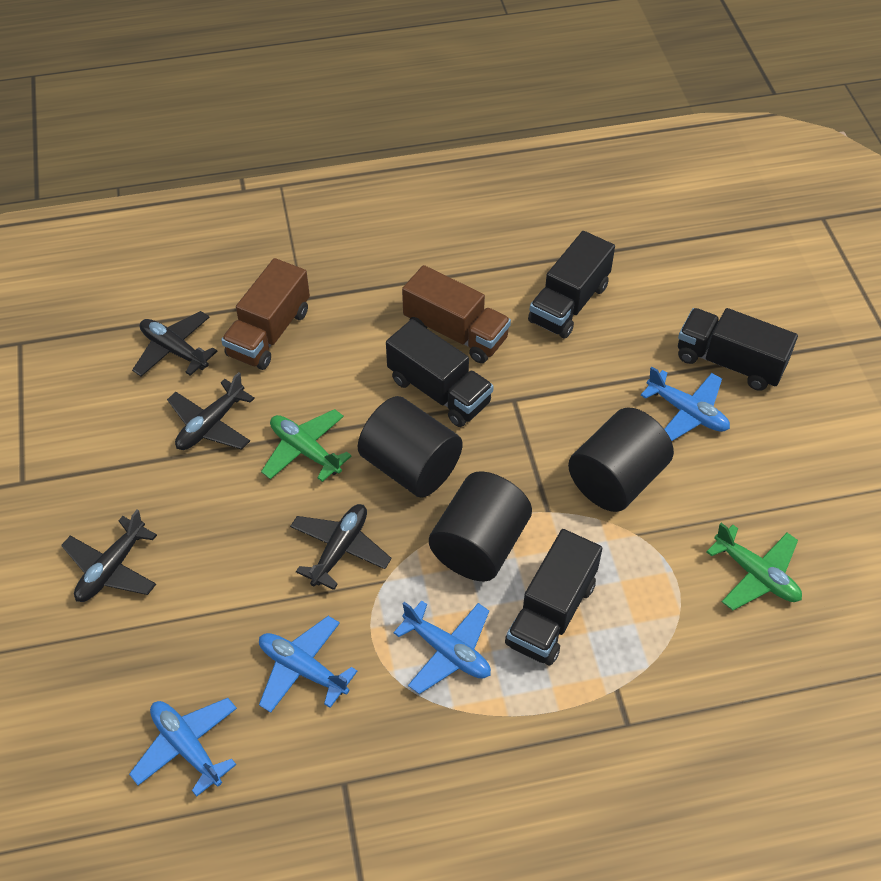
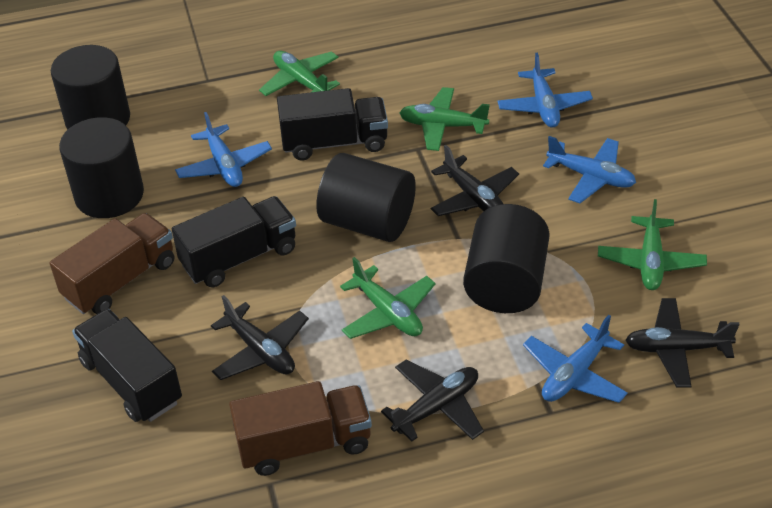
black cylinder: 3 -> 4
black truck: 4 -> 3
green plane: 2 -> 4

